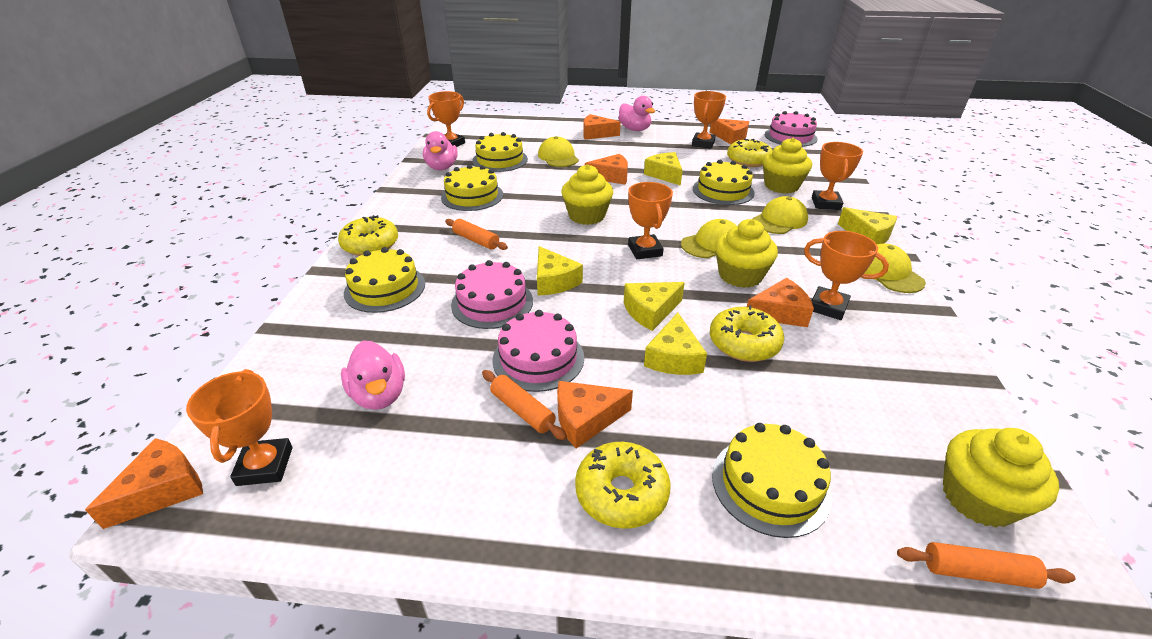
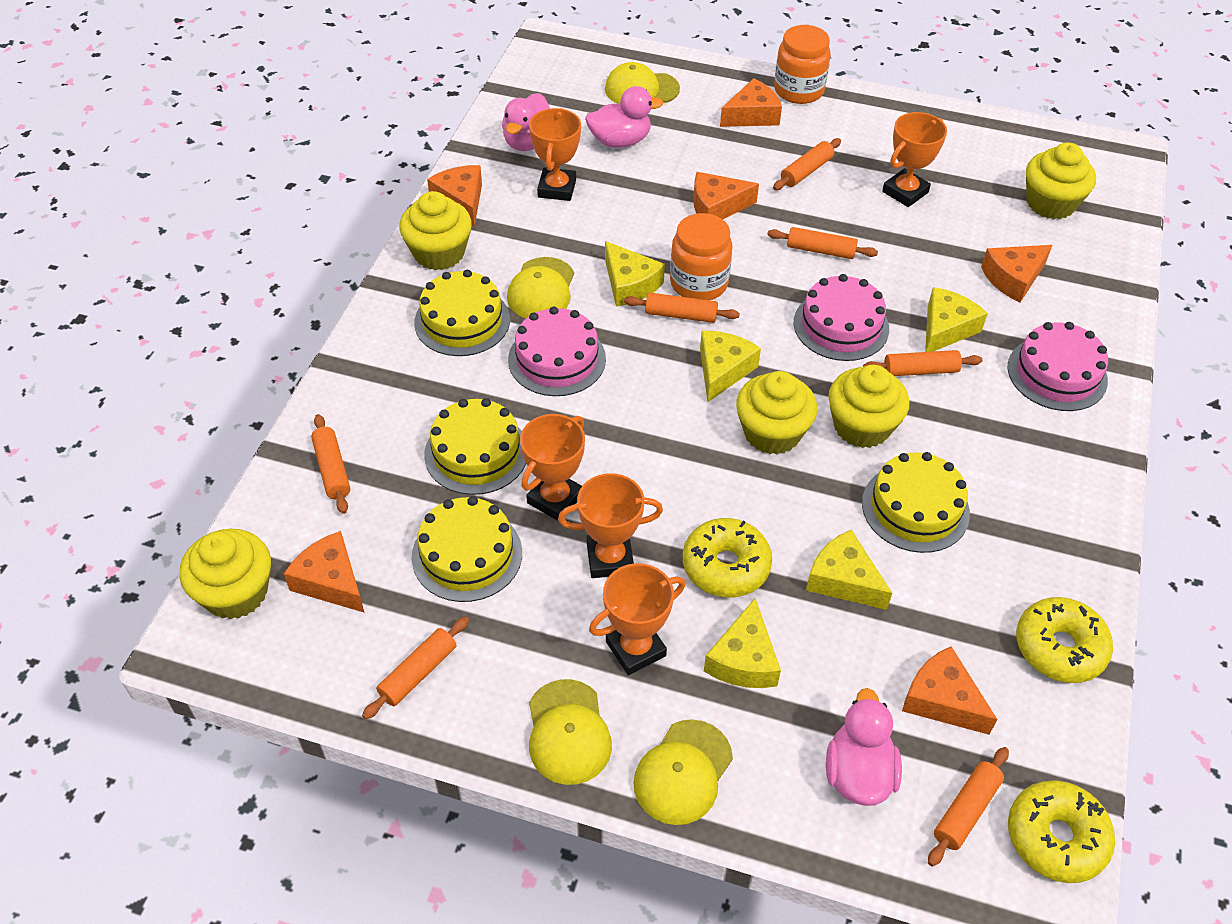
orange jar: 0 -> 2
orange rolling pin: 3 -> 7
orange trophy: 6 -> 5
yellow cake: 5 -> 4
yellow cupcake: 4 -> 5
yellow donut: 4 -> 3

